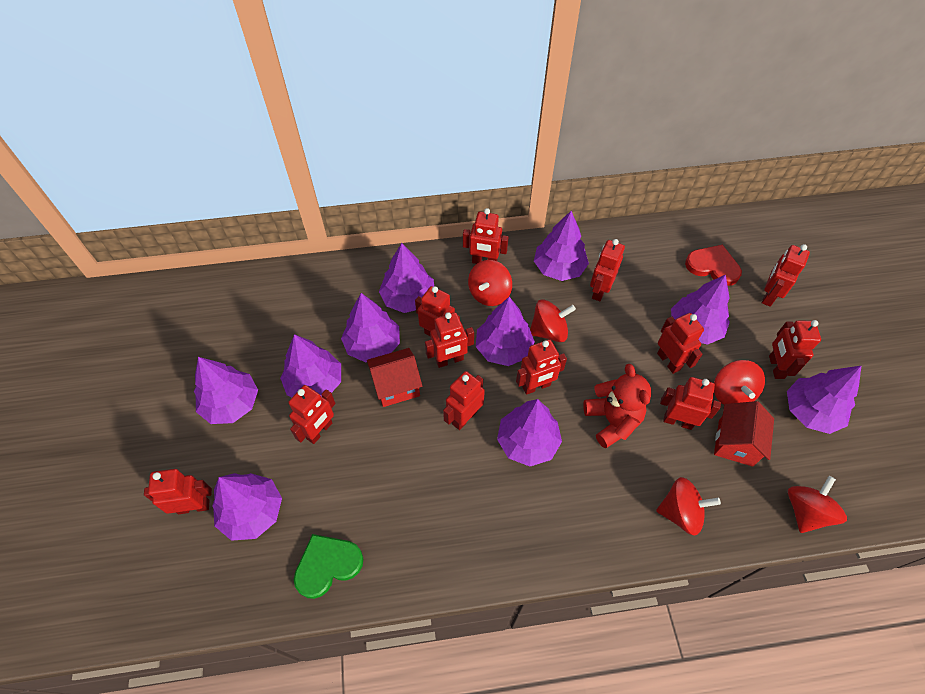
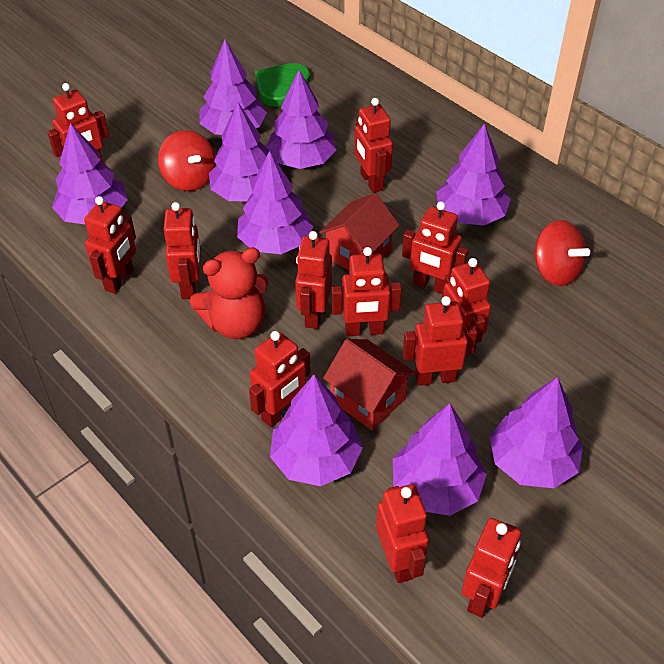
purple tree: 10 -> 9
red heart: 1 -> 0
red spinning top: 5 -> 2

